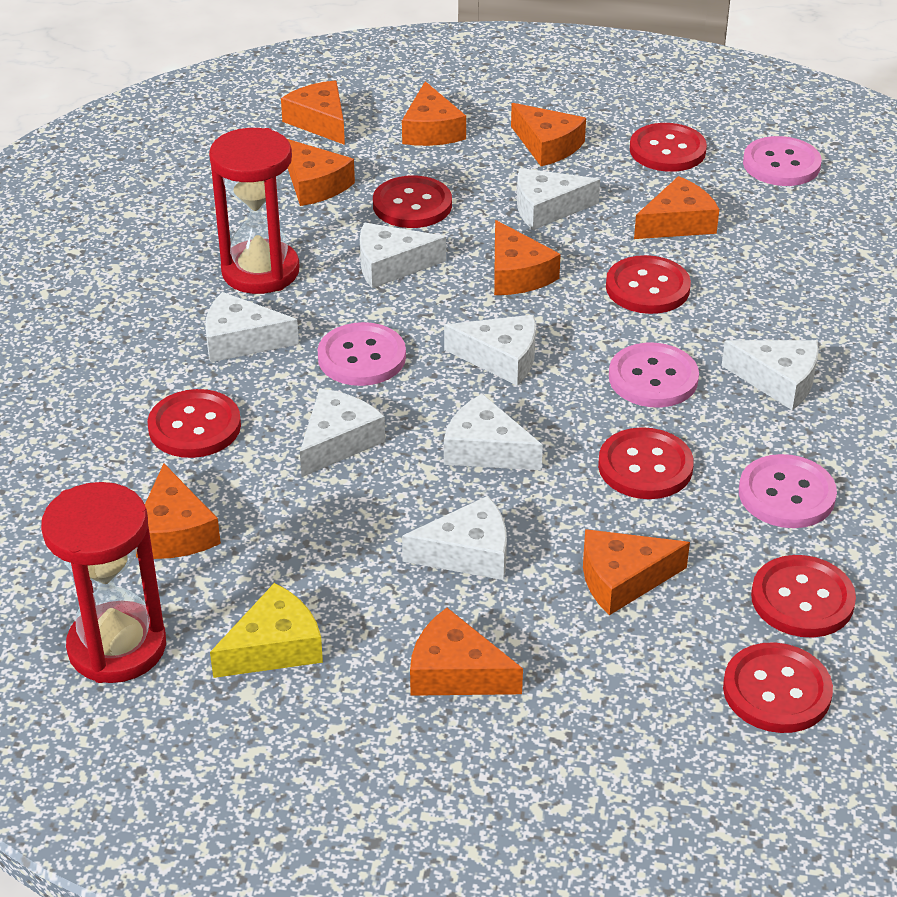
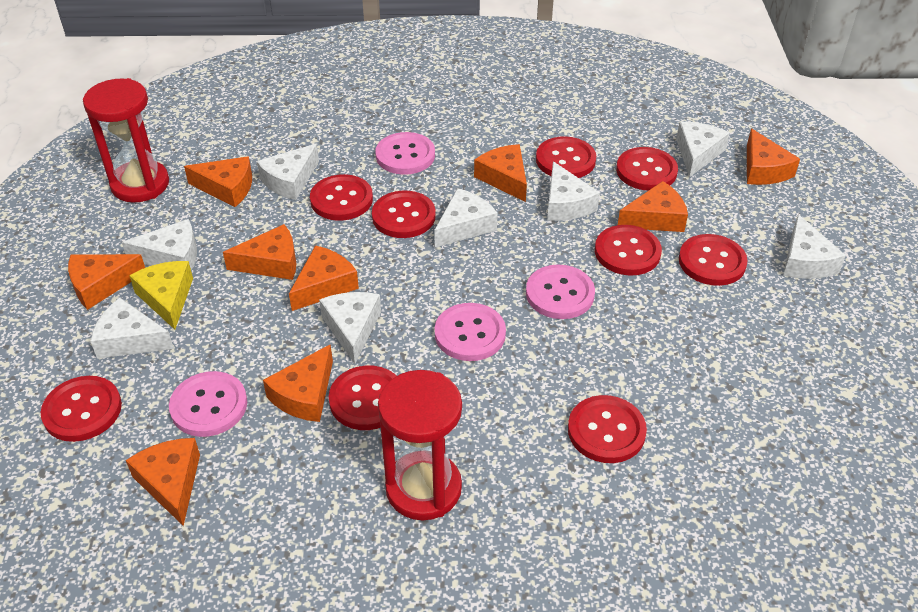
red button: 7 -> 9

